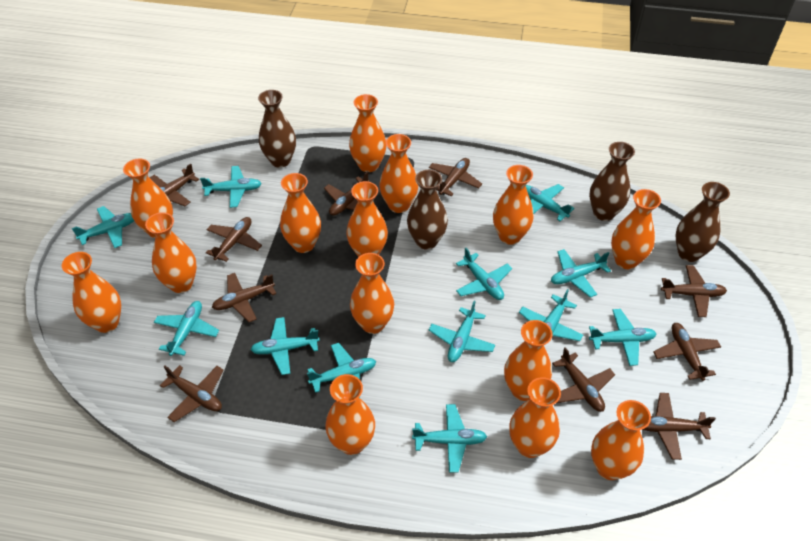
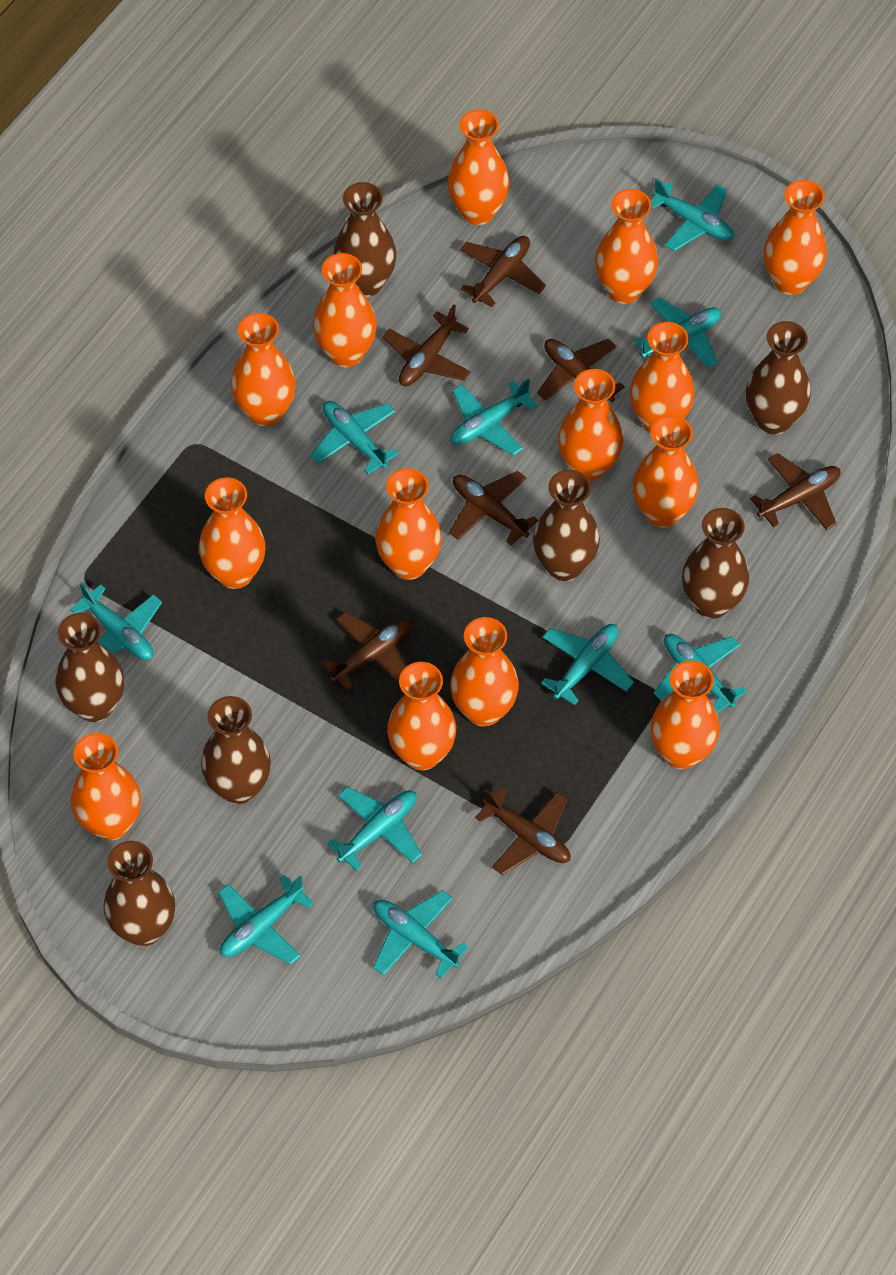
brown plane: 10 -> 7
brown vase: 4 -> 7
turquoise plane: 12 -> 10

